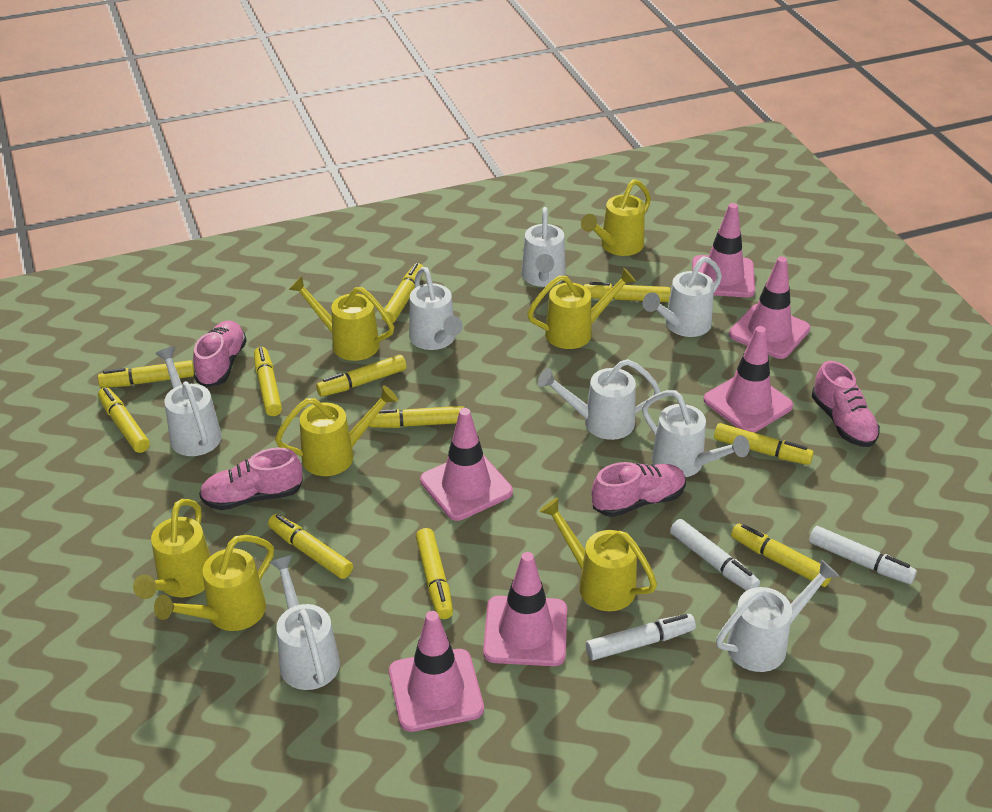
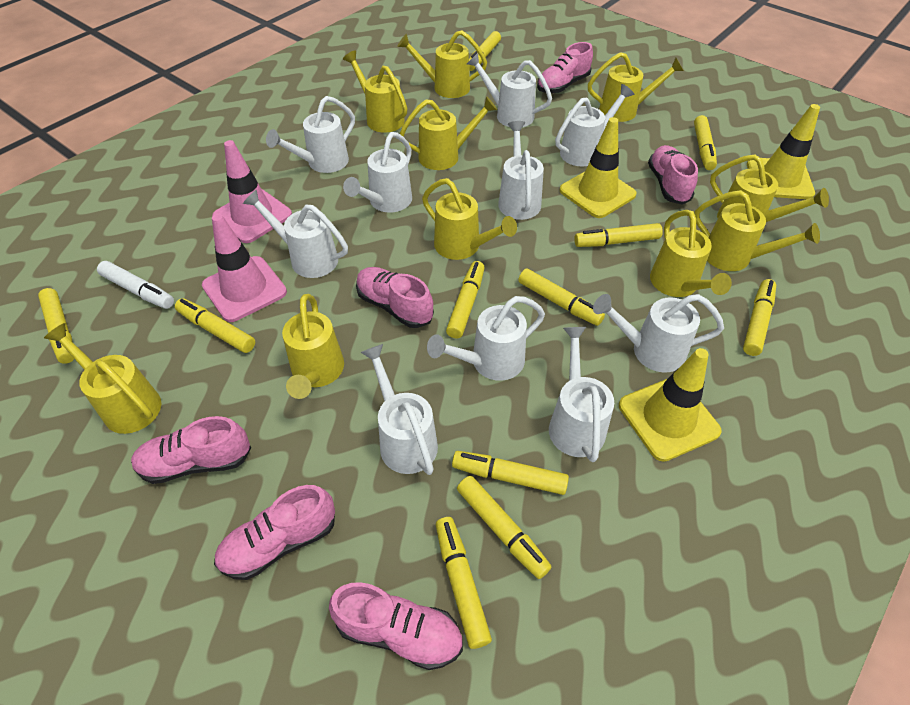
pink shoe: 4 -> 6
pink traffic cone: 6 -> 2
white marker: 3 -> 1
white watering can: 8 -> 10
yellow traffic cone: 0 -> 3
yellow watering can: 7 -> 10

